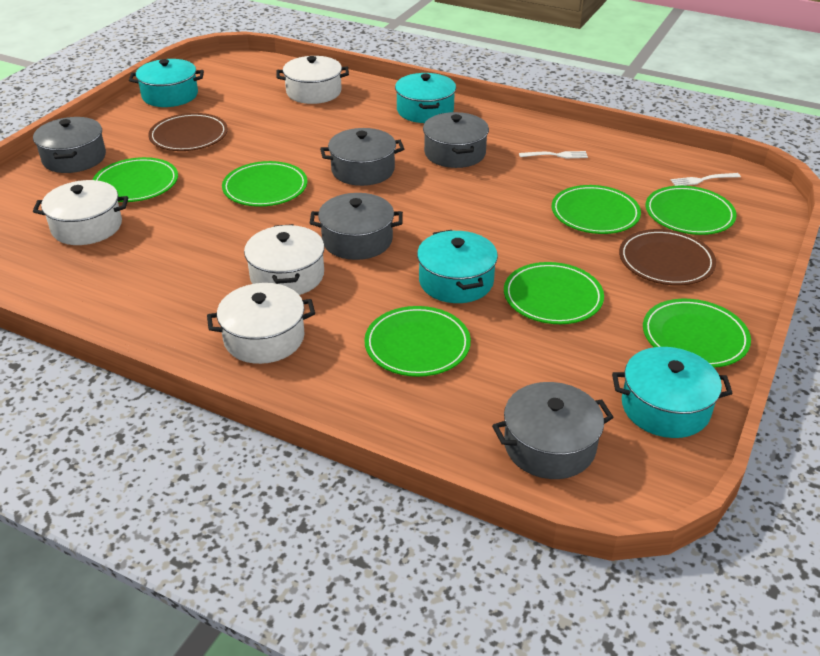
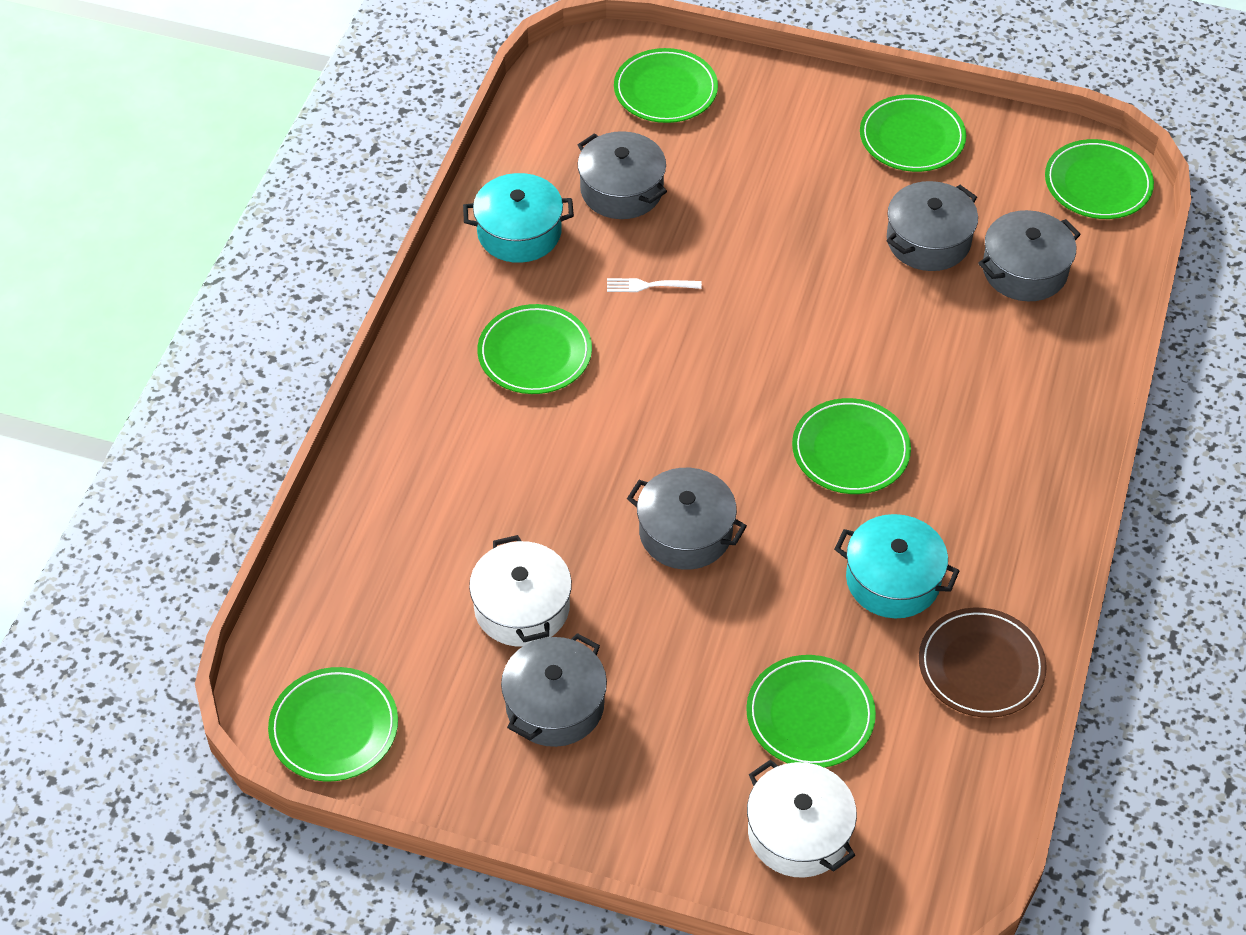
brown plate: 2 -> 1
turquoise pot: 4 -> 2
white fork: 2 -> 1
white pot: 4 -> 2

